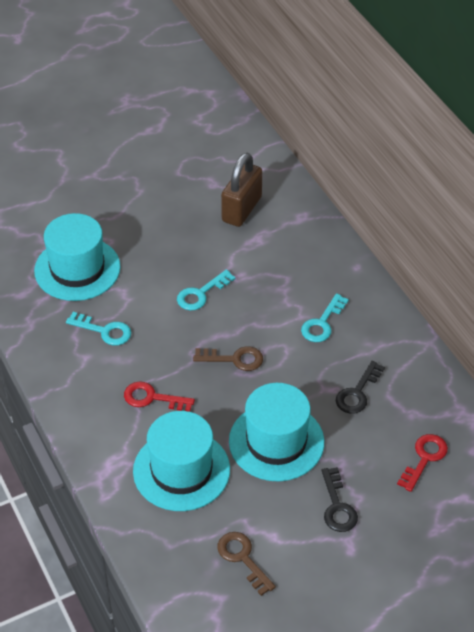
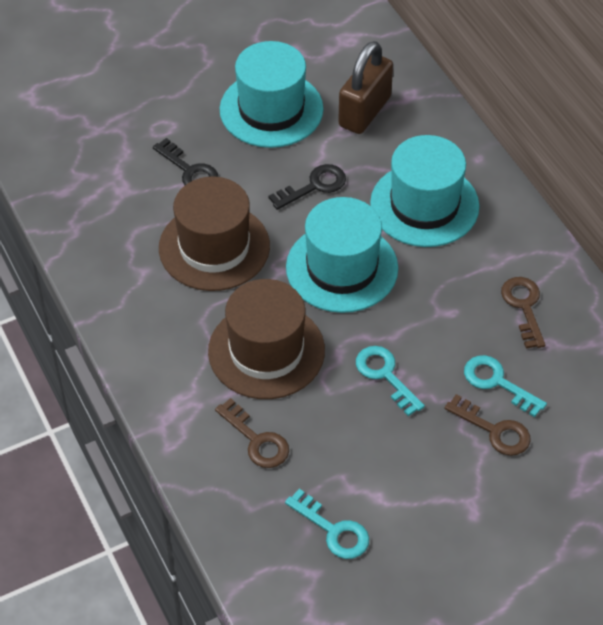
brown hat: 0 -> 2
brown key: 2 -> 3
red key: 2 -> 0

